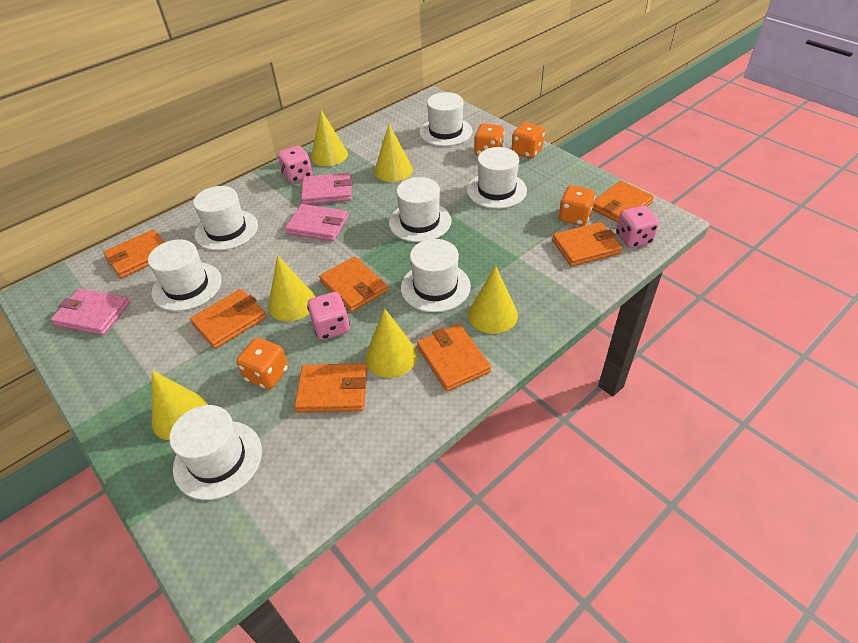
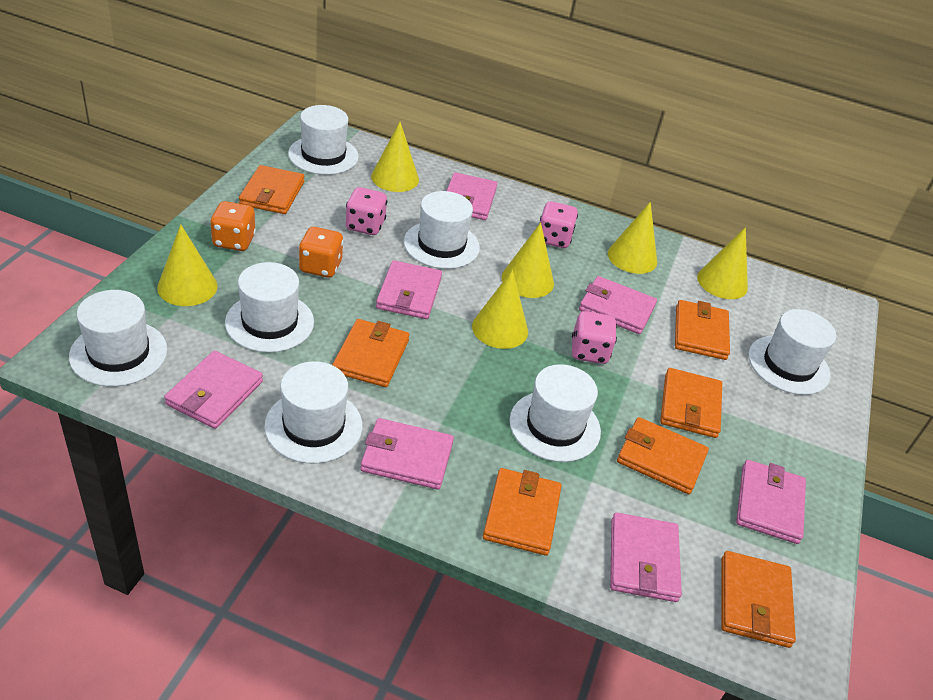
orange dice: 4 -> 2
pink wallet: 3 -> 7

